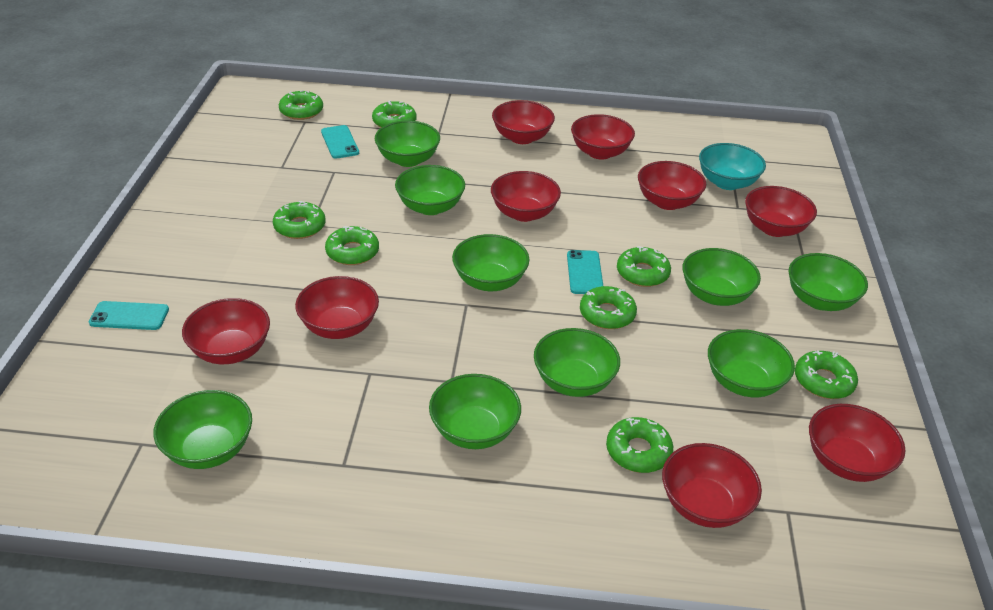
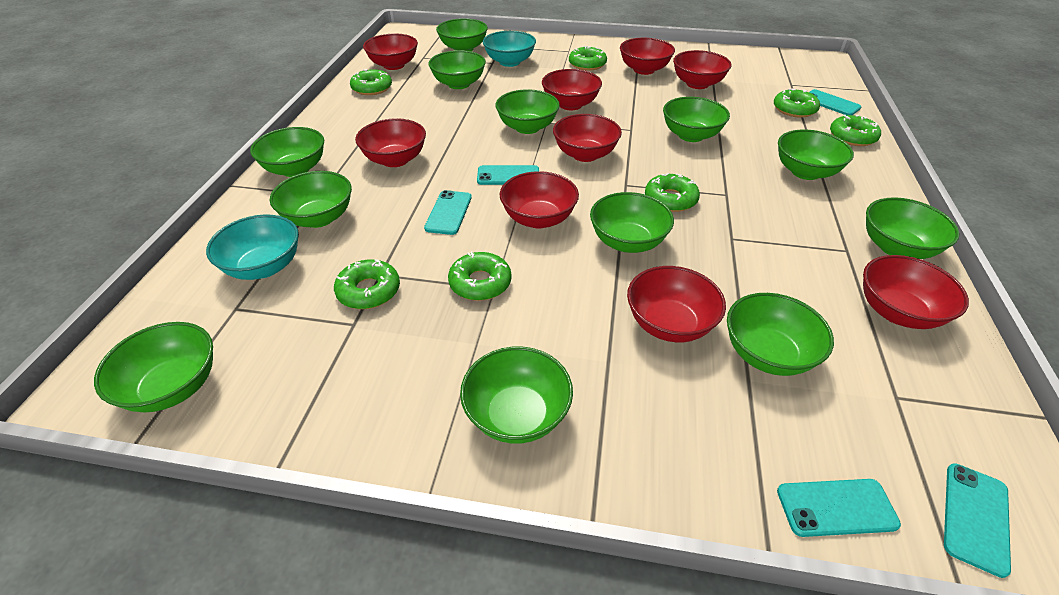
green bowl: 9 -> 12
green donut: 8 -> 7
turquoise bowl: 1 -> 2
turquoise phone: 3 -> 5

